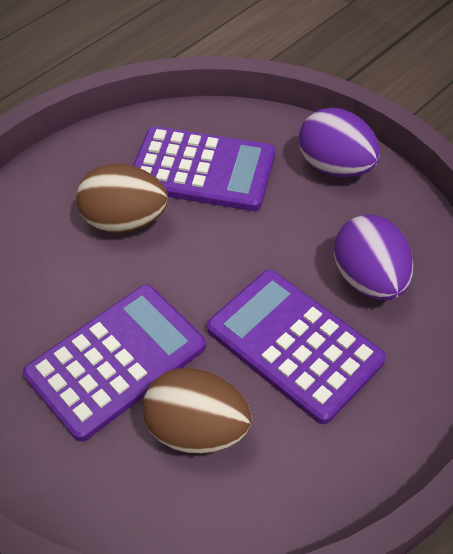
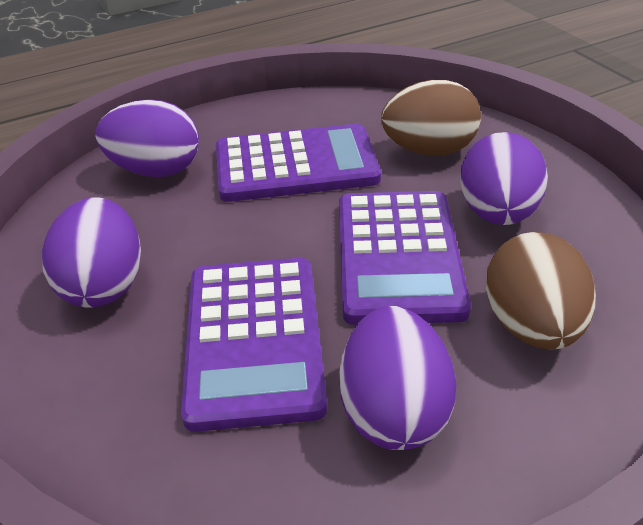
purple egg: 2 -> 4

